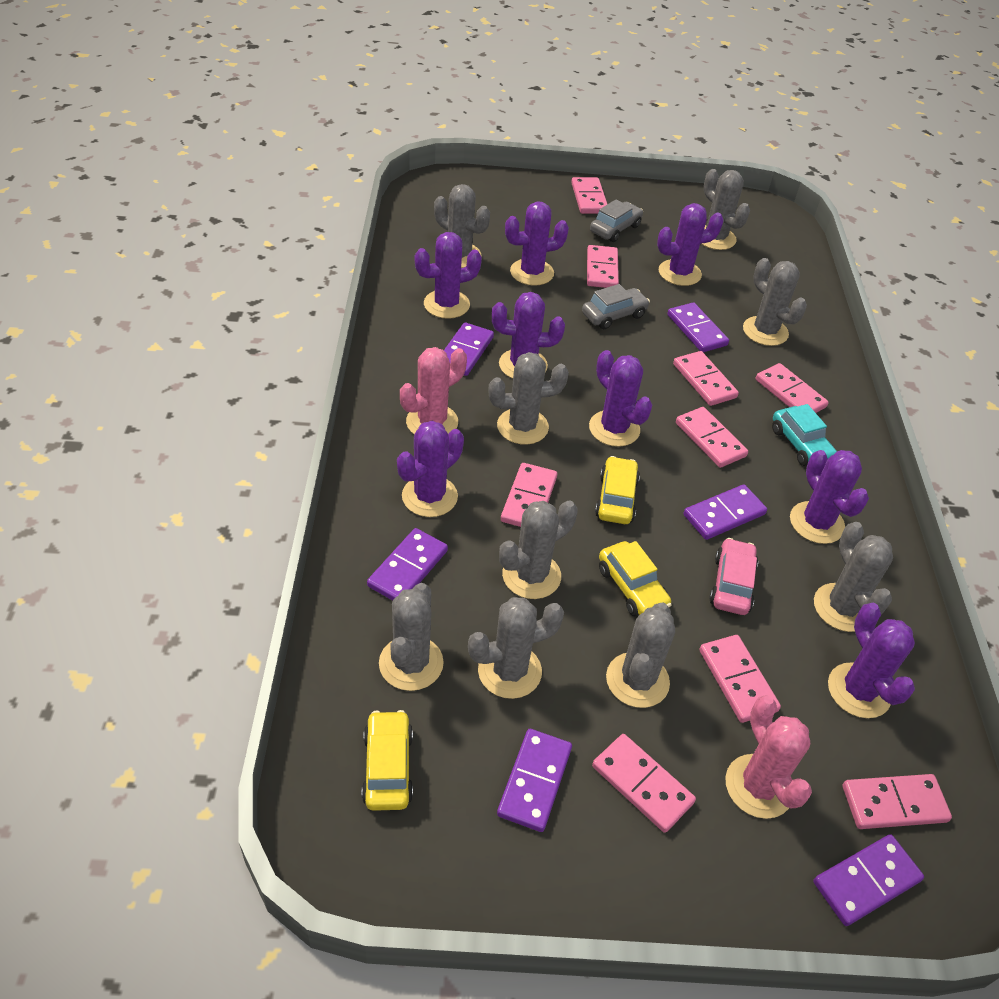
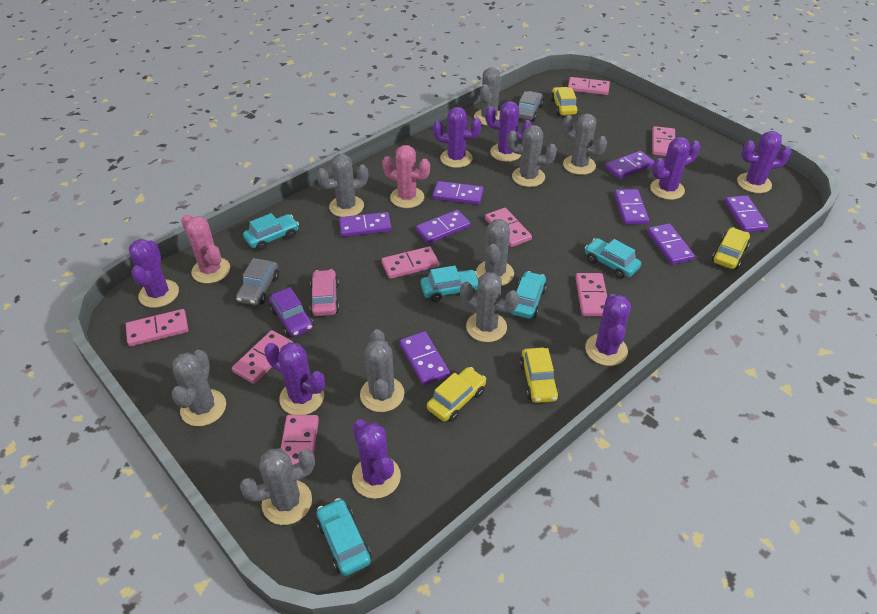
pink domino: 9 -> 8
purple car: 0 -> 1
purple domino: 6 -> 8
turquoise car: 1 -> 5
yellow car: 3 -> 4

